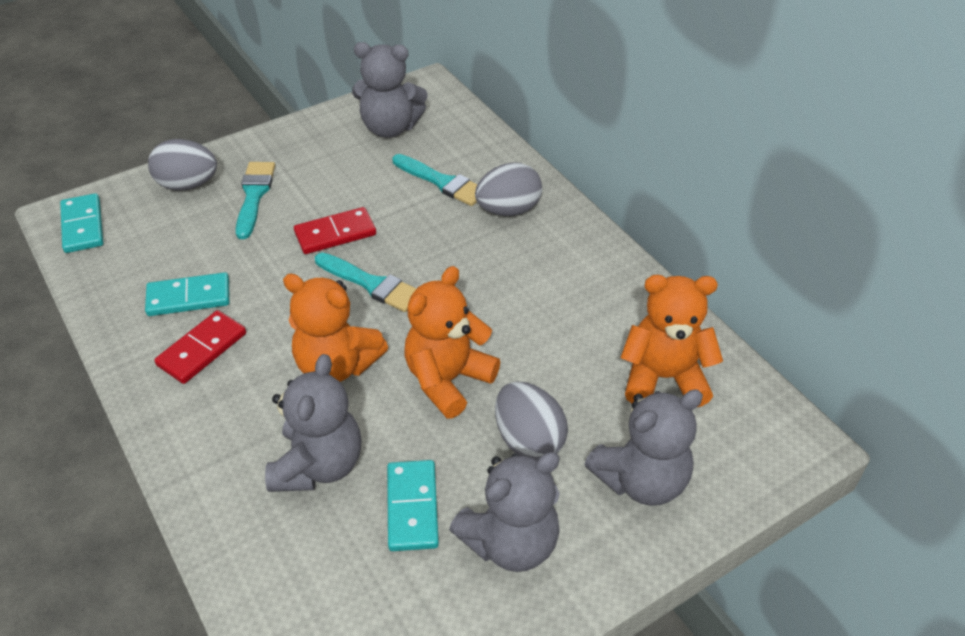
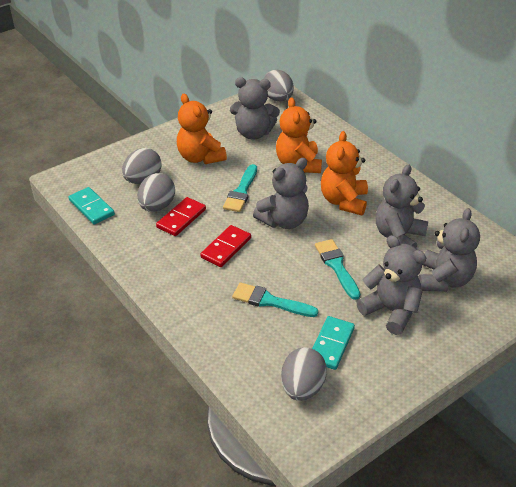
grey egg: 3 -> 4
grey teddy bear: 4 -> 5
turquoise domino: 3 -> 2

